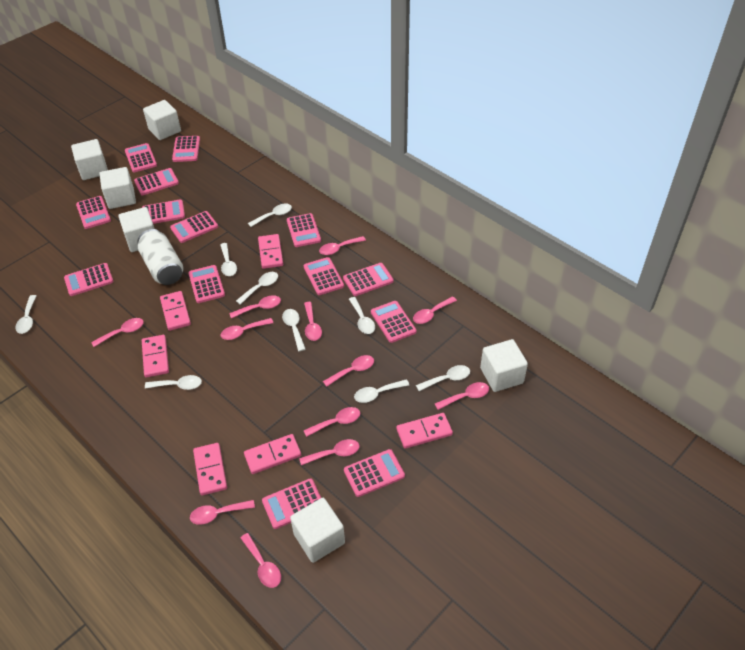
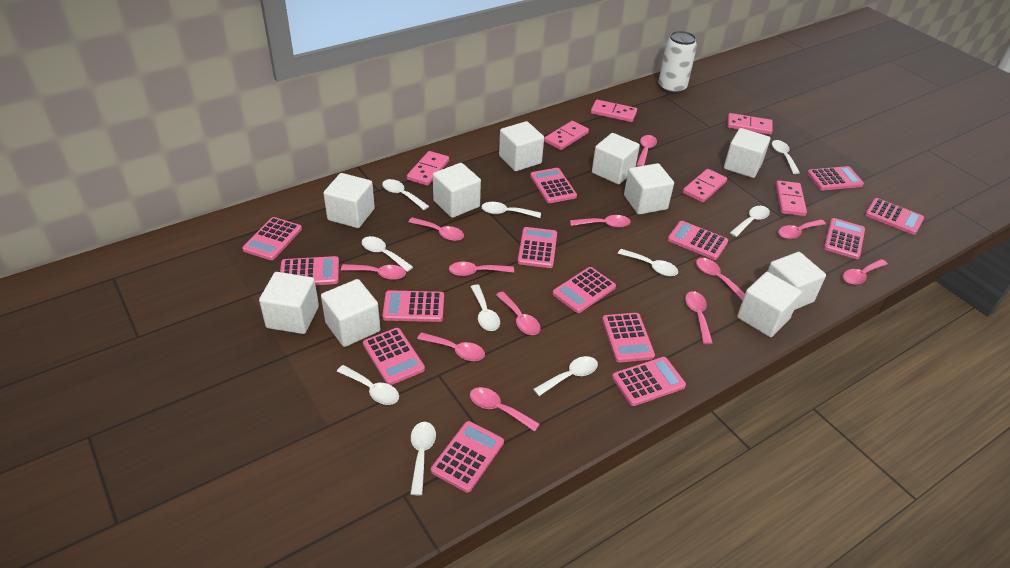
white cube: 6 -> 10
white spoon: 9 -> 10

